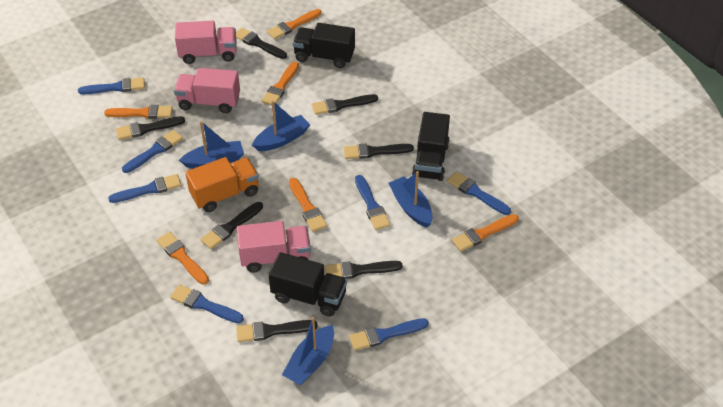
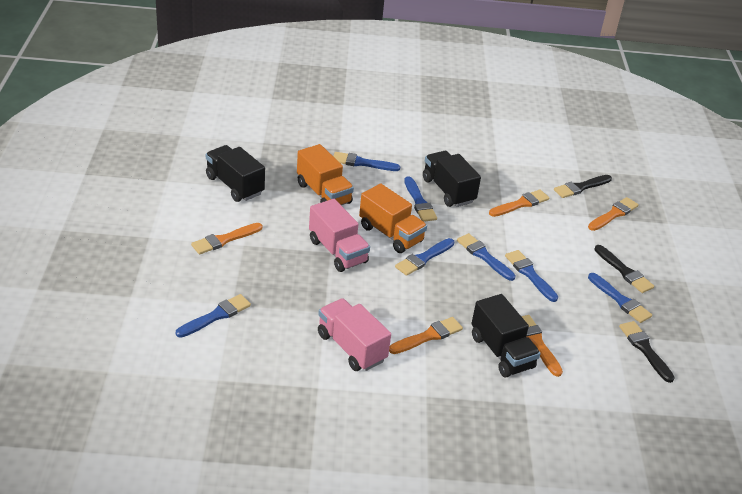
black brush: 7 -> 3
blue boat: 4 -> 0
orange brush: 6 -> 5
orange truck: 1 -> 2
pink truck: 3 -> 2

